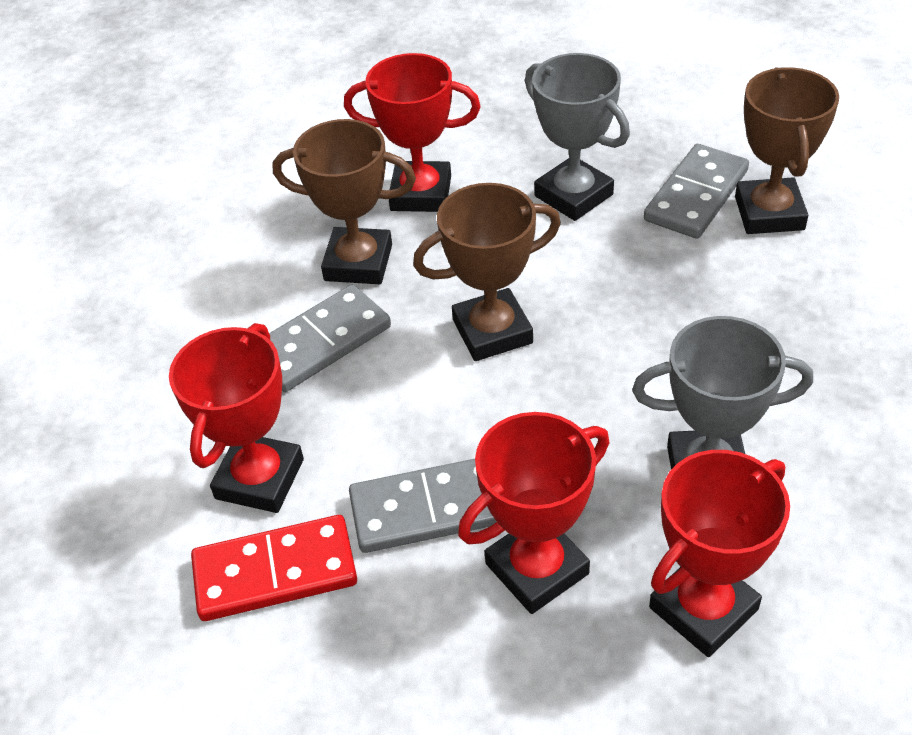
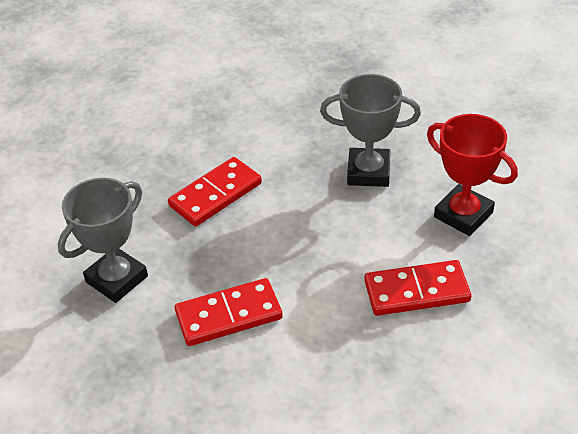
brown trophy: 3 -> 0
grey domino: 3 -> 0
red domino: 1 -> 3
red trophy: 4 -> 1

